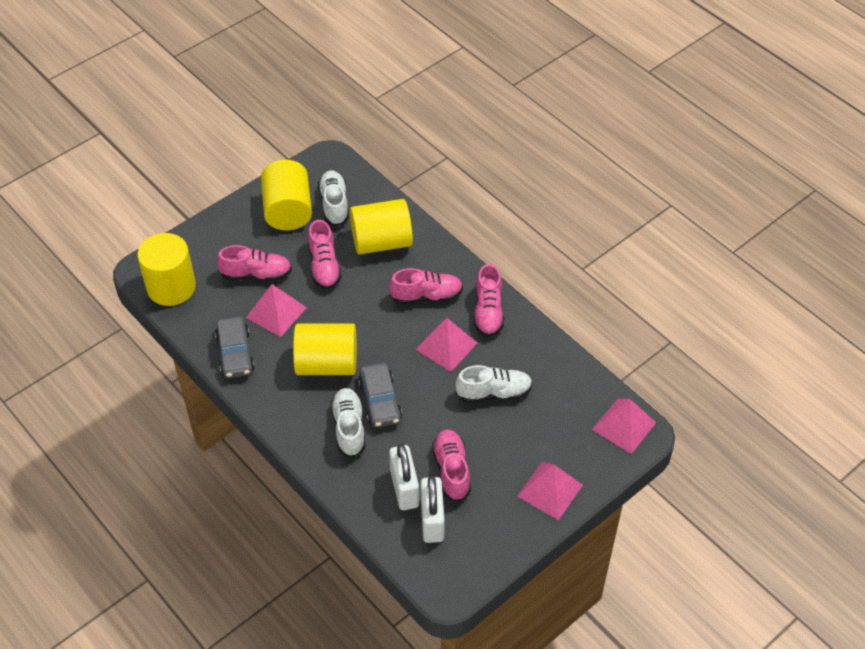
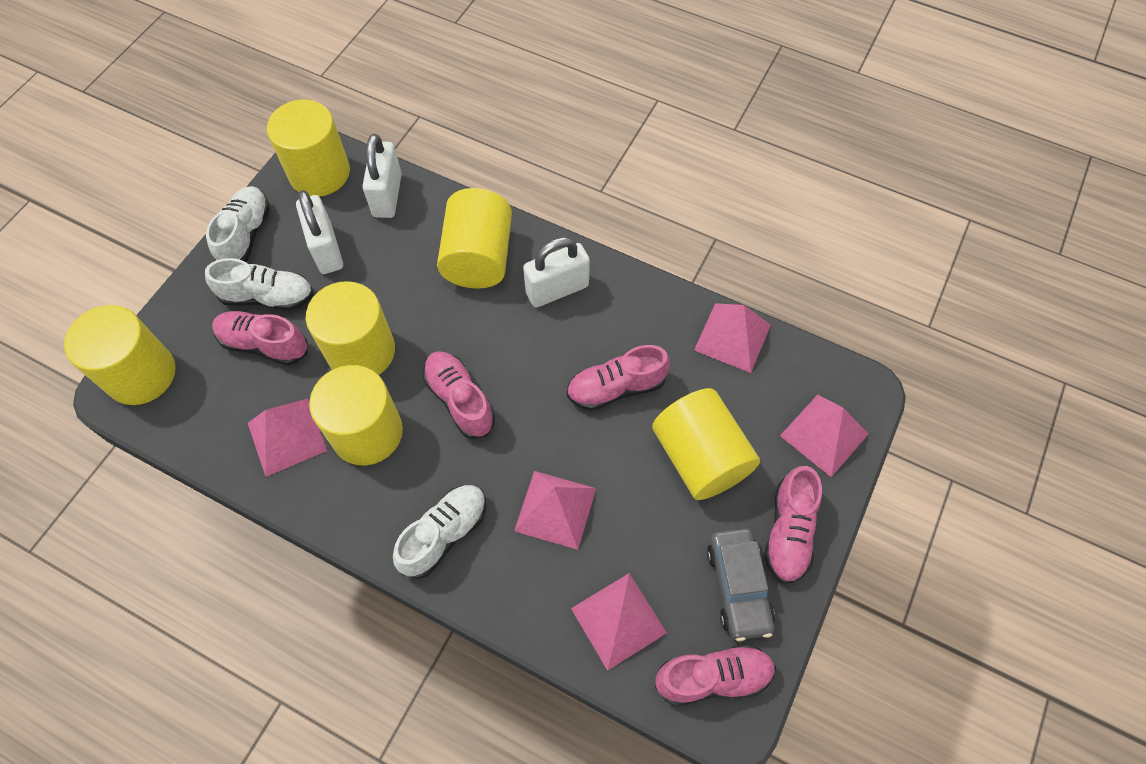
grey car: 2 -> 1
pink pyramid: 4 -> 5
white padlock: 2 -> 3
yellow cylinder: 4 -> 6

